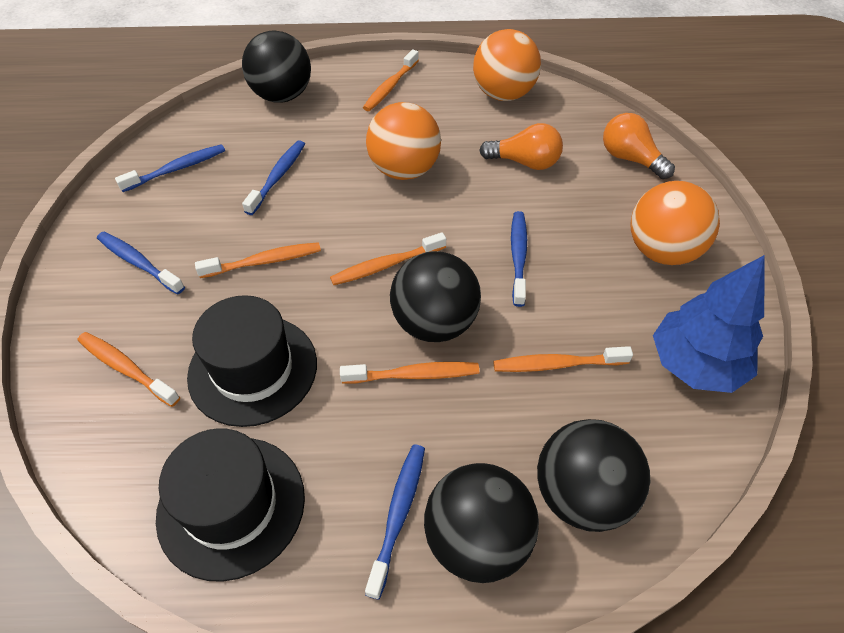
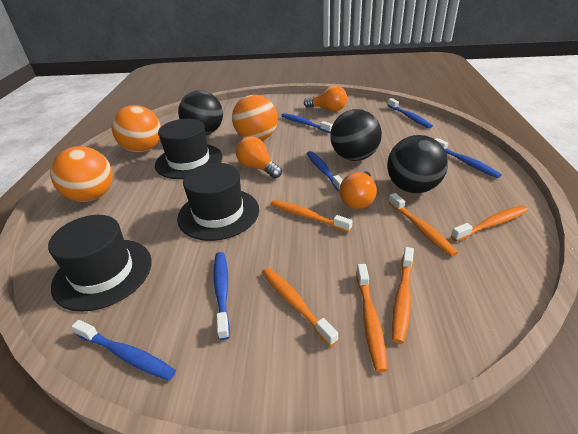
black ball: 4 -> 3
black hat: 2 -> 3
blue toothbrush: 5 -> 6
blue tree: 1 -> 0
orange light bulb: 2 -> 3

